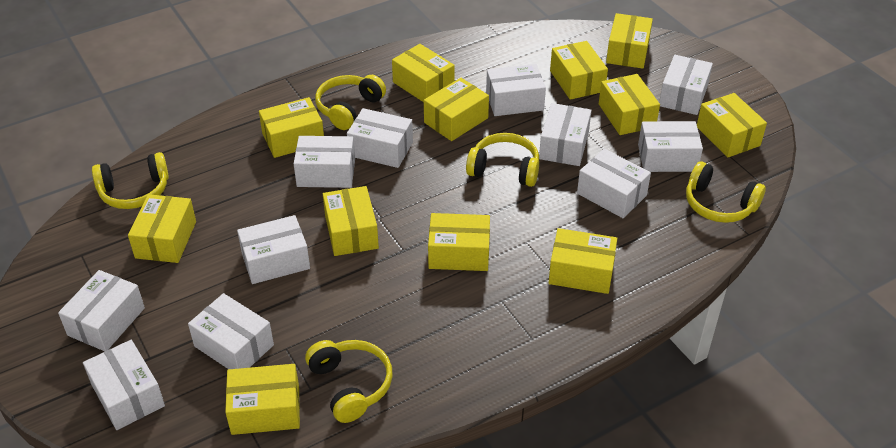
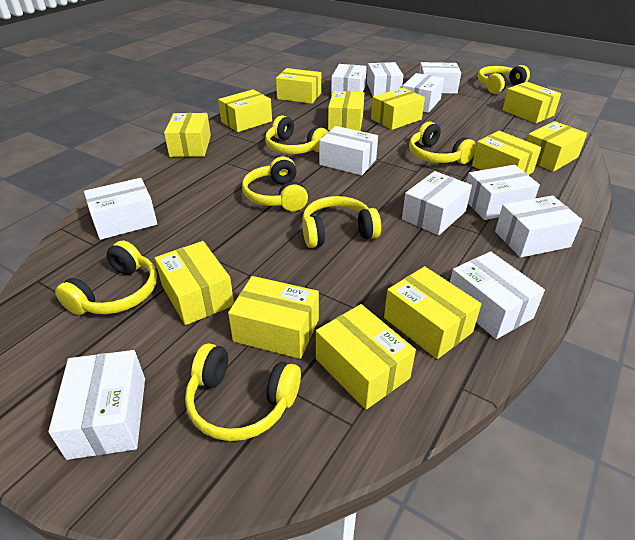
yellow headphones: 5 -> 7

